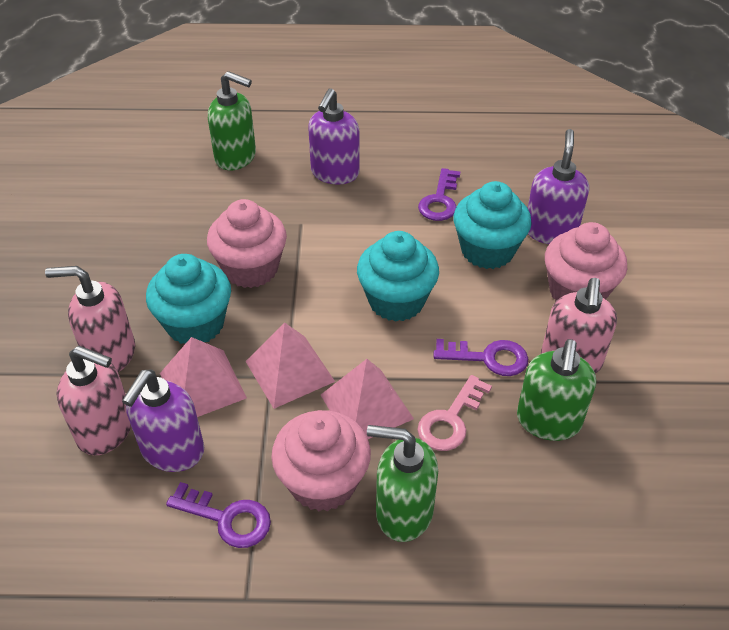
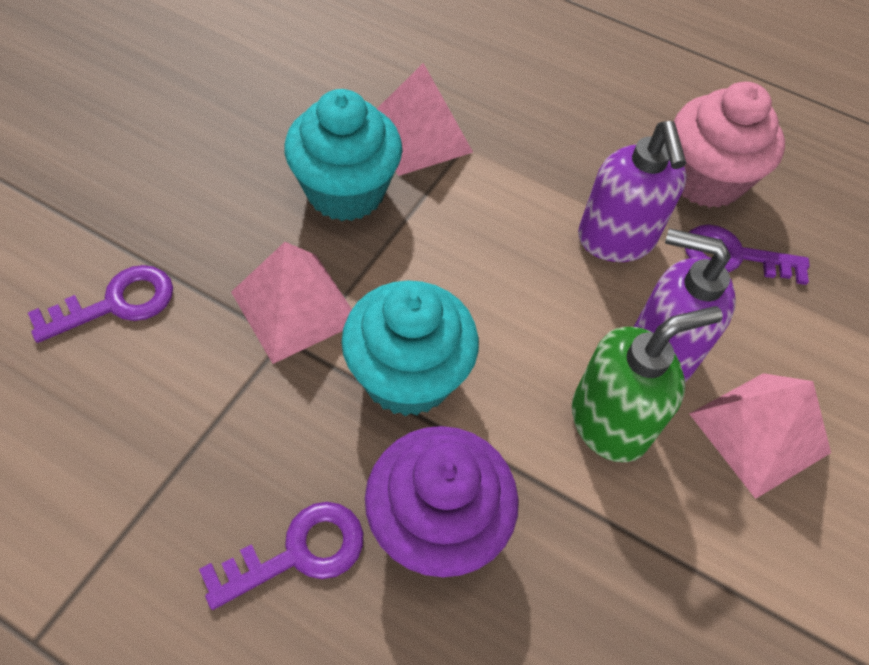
green soap dispenser: 3 -> 1
pink cupcake: 3 -> 1
pink key: 1 -> 0
pink soap dispenser: 3 -> 0
purple cupcake: 0 -> 1
purple soap dispenser: 3 -> 2
turquoise cupcake: 3 -> 2

